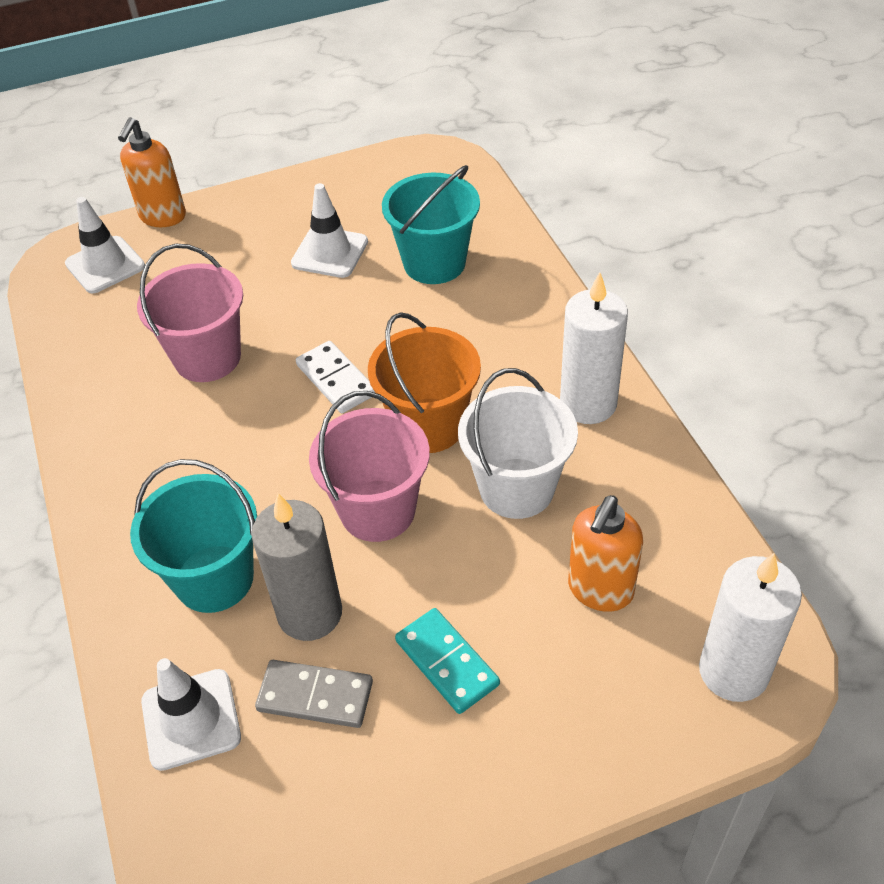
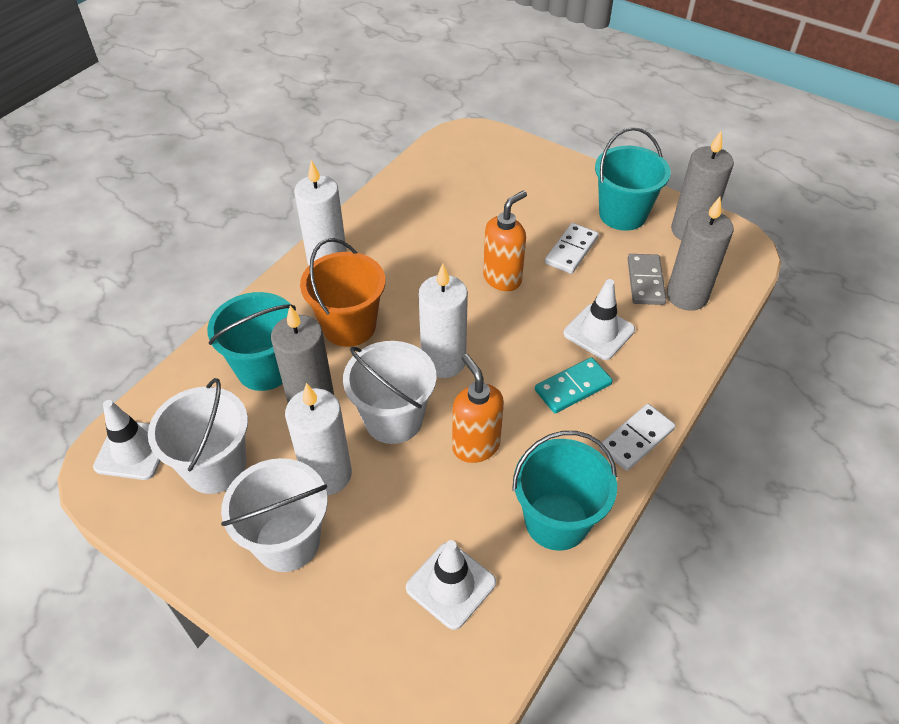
grey candle: 1 -> 3
pink bucket: 2 -> 0
turquoise bucket: 2 -> 3
white bucket: 1 -> 3
white candle: 2 -> 3
white domino: 1 -> 2

